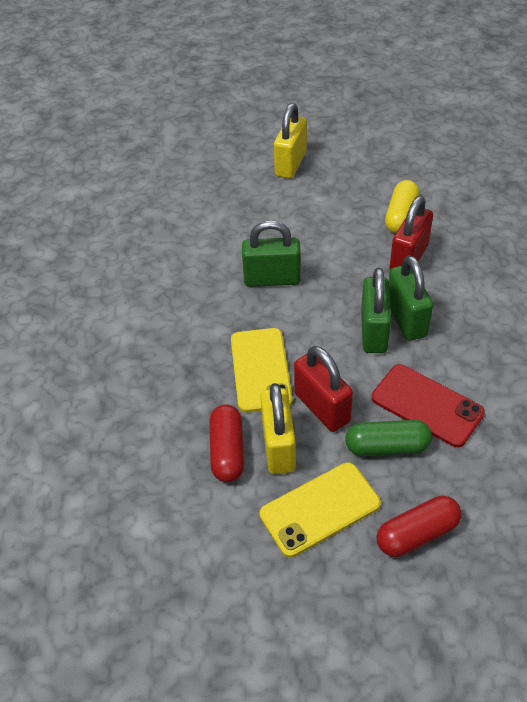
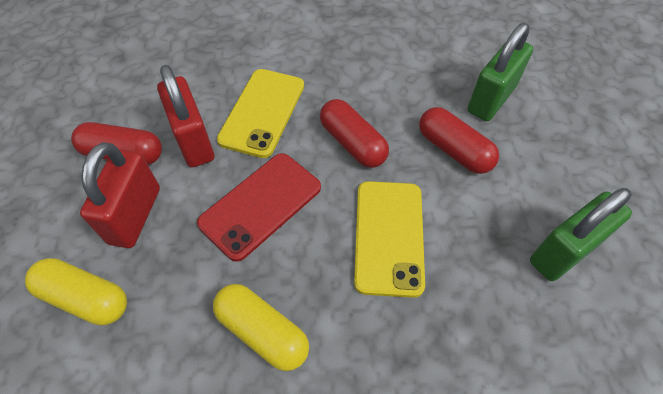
green capsule: 1 -> 0
green padlock: 3 -> 2
red capsule: 2 -> 3
yellow capsule: 1 -> 2
yellow padlock: 2 -> 0

